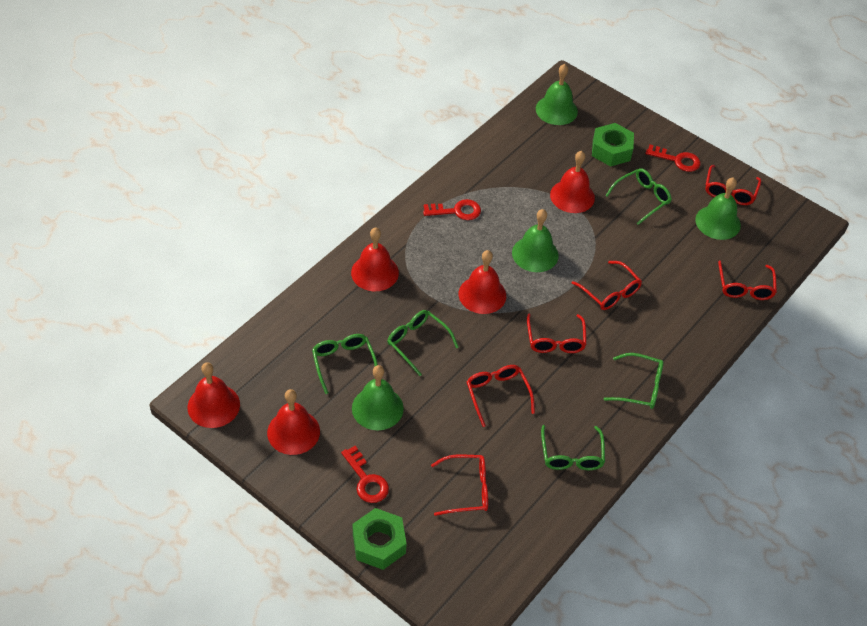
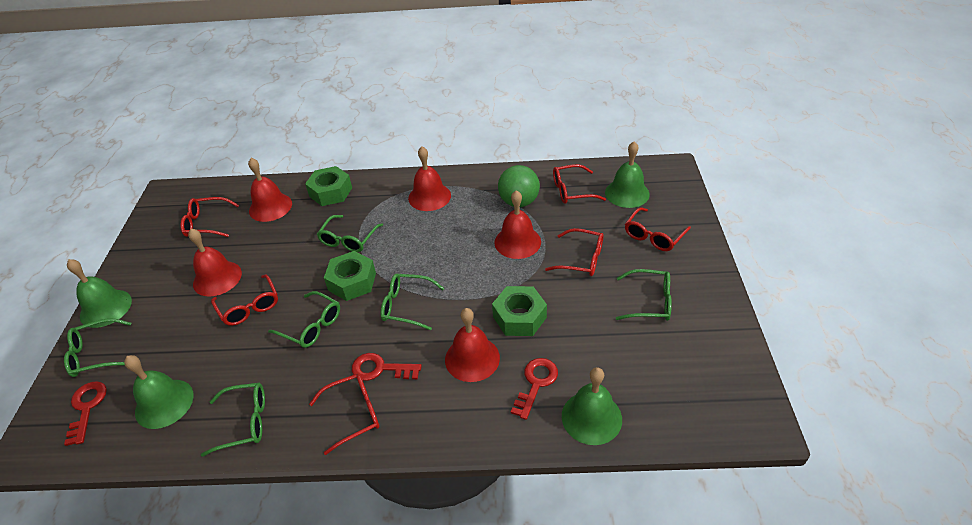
green ball: 0 -> 1
green glasses: 5 -> 6
green nut: 2 -> 3

